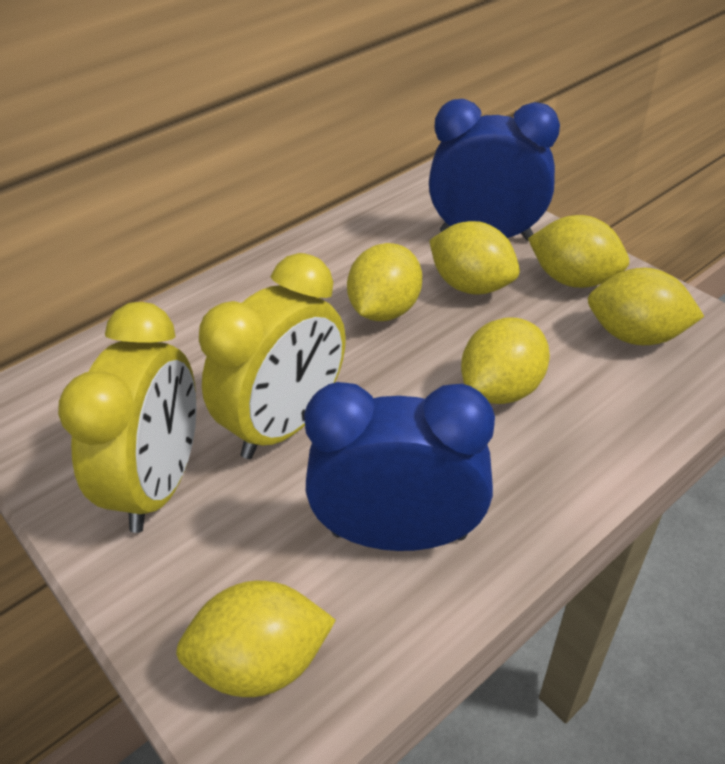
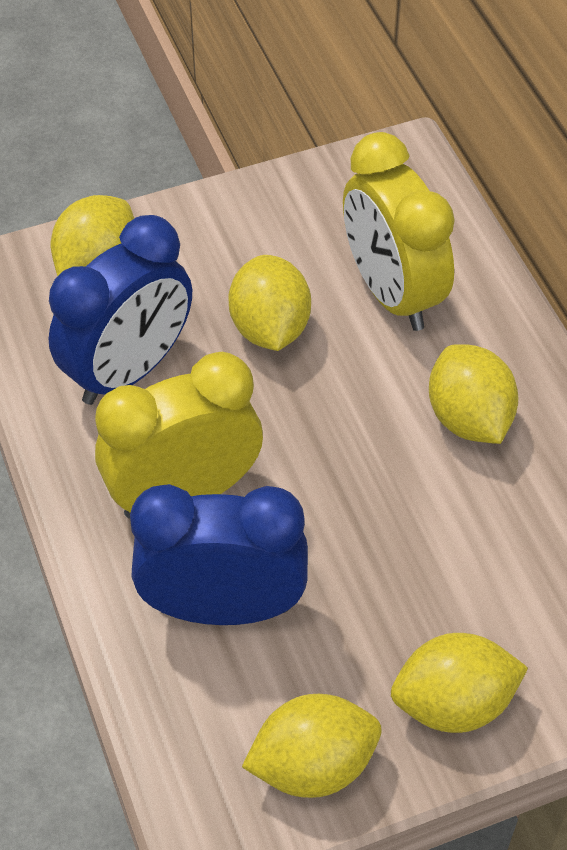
yellow lemon: 6 -> 5

